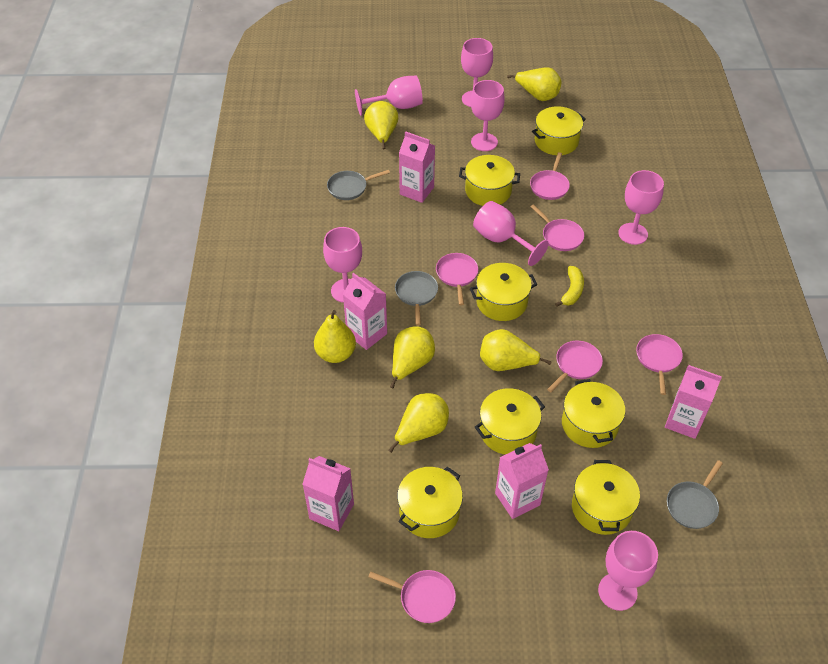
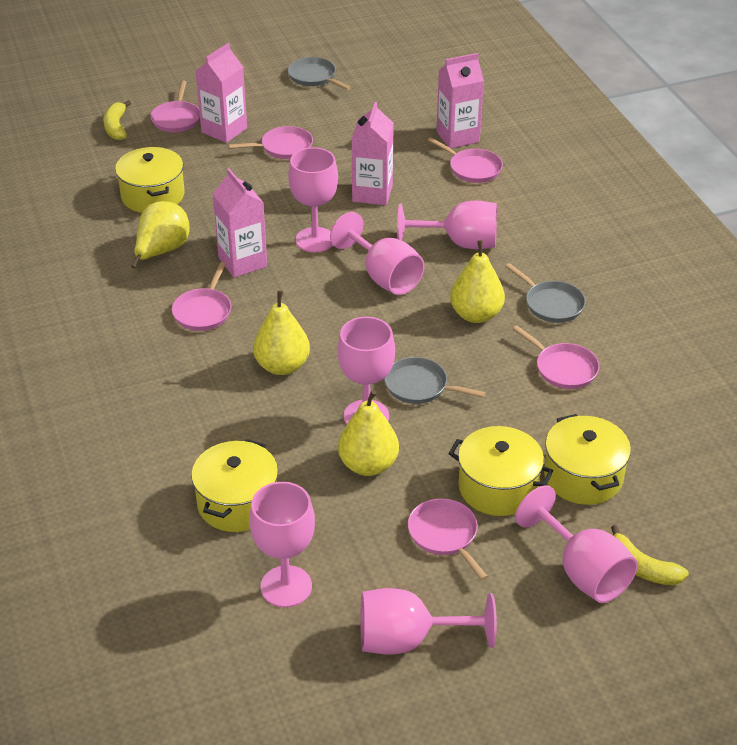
pink carton: 5 -> 4
yellow banana: 1 -> 2
yellow pear: 6 -> 4
yellow pot: 7 -> 4

